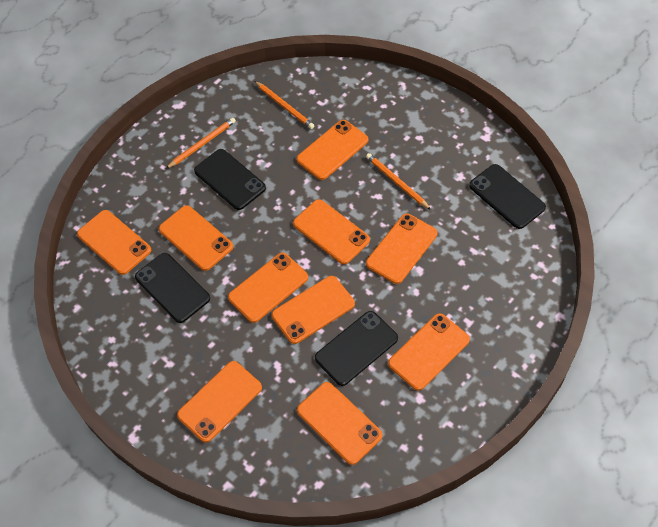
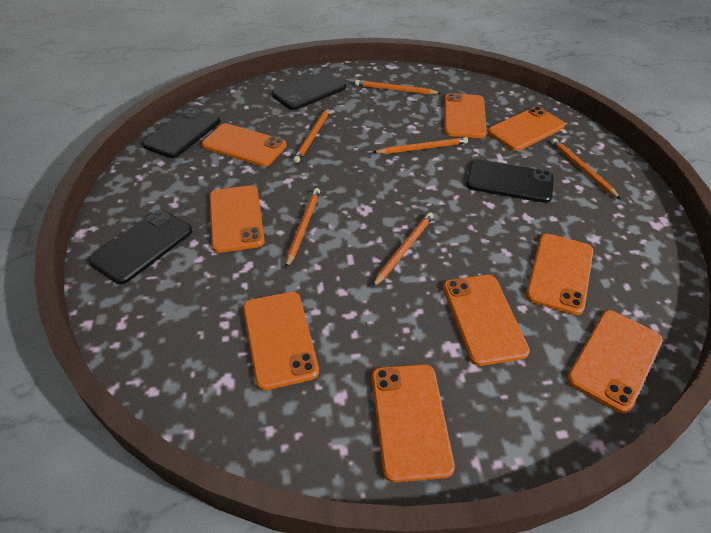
orange pencil: 3 -> 6
orange phone: 10 -> 9

